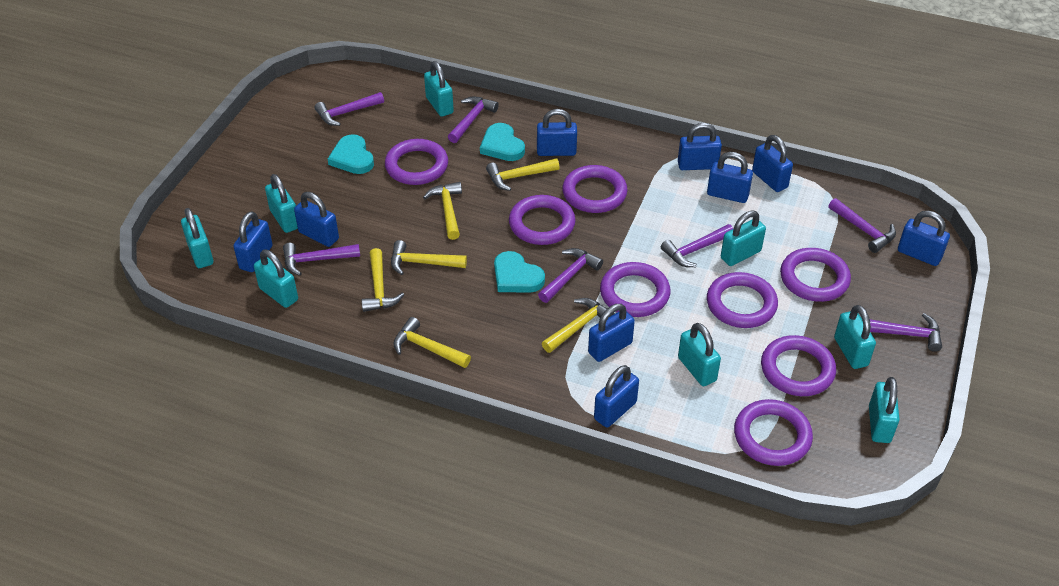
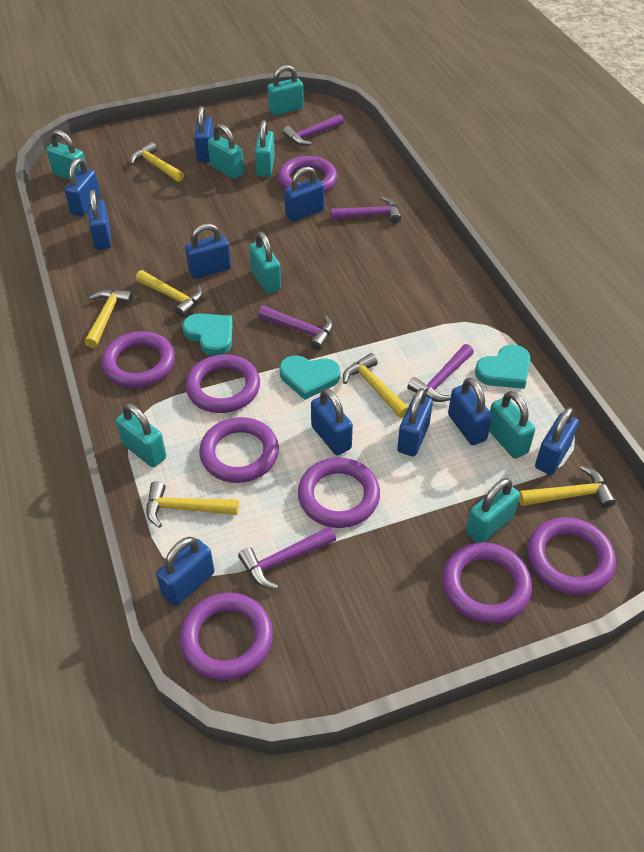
blue padlock: 9 -> 10
purple hammer: 7 -> 5

